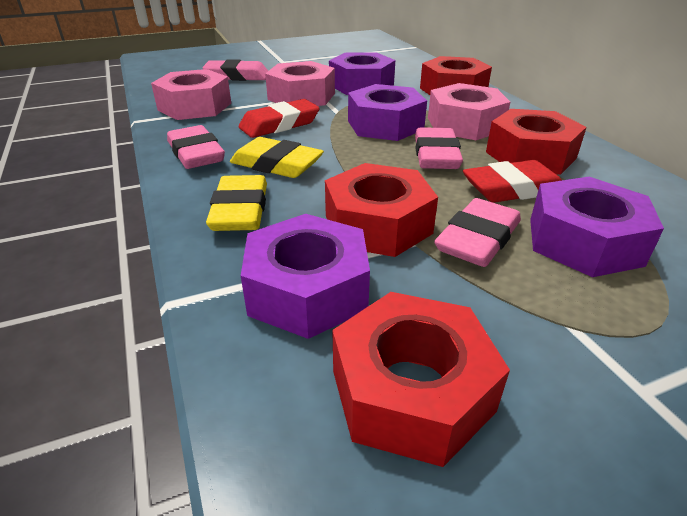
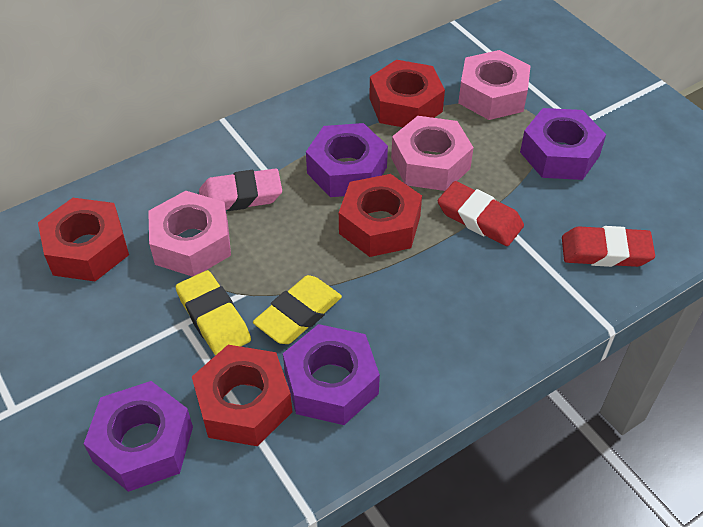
pink eraser: 4 -> 1

